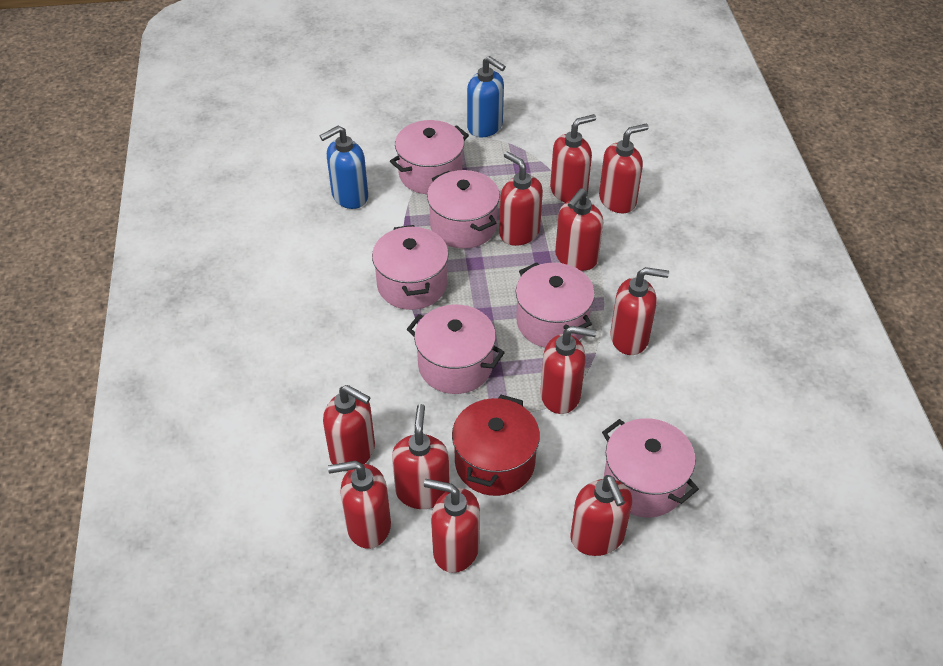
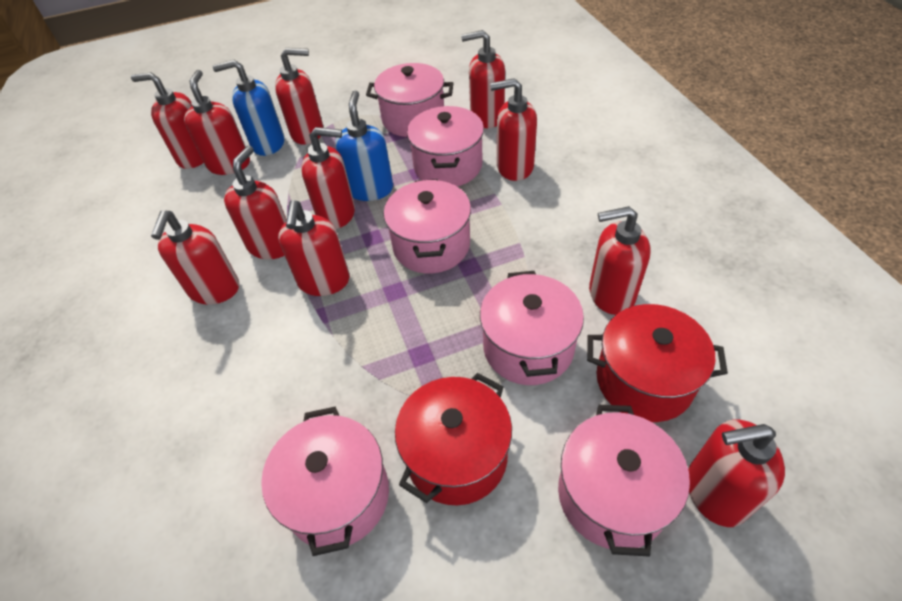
red pot: 1 -> 2

